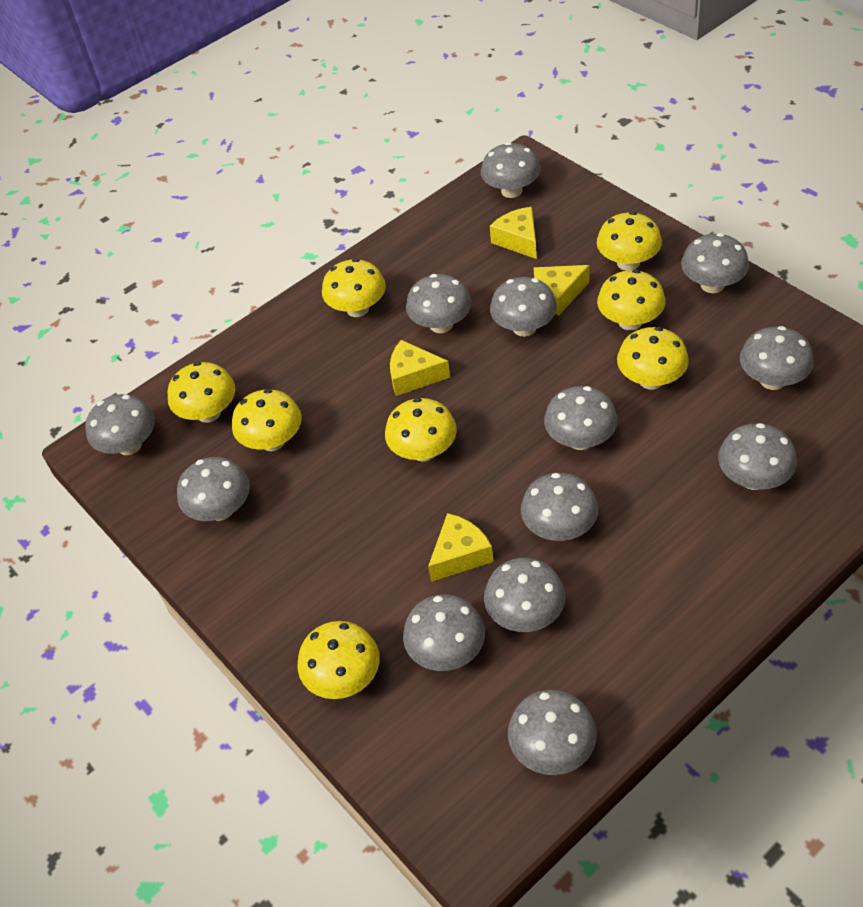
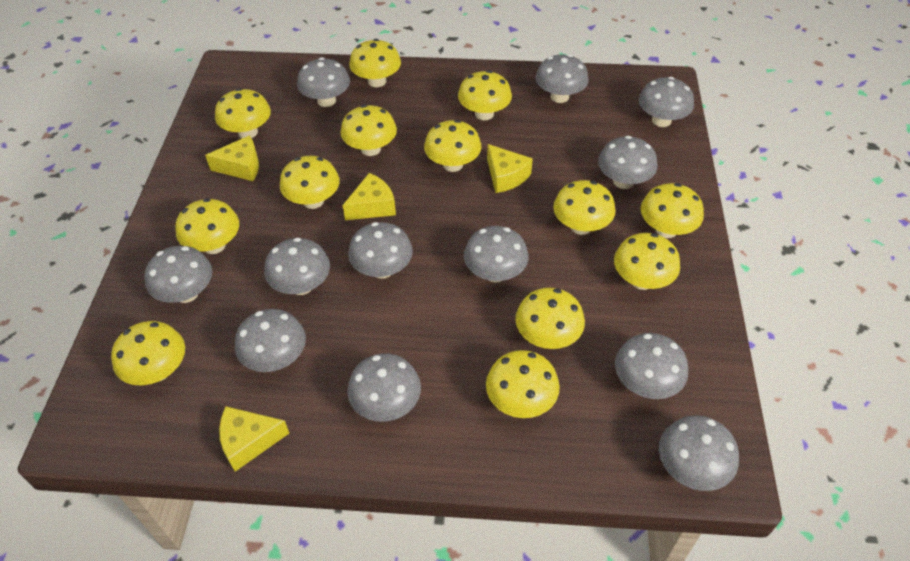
grey mushroom: 13 -> 12
yellow mushroom: 8 -> 13

